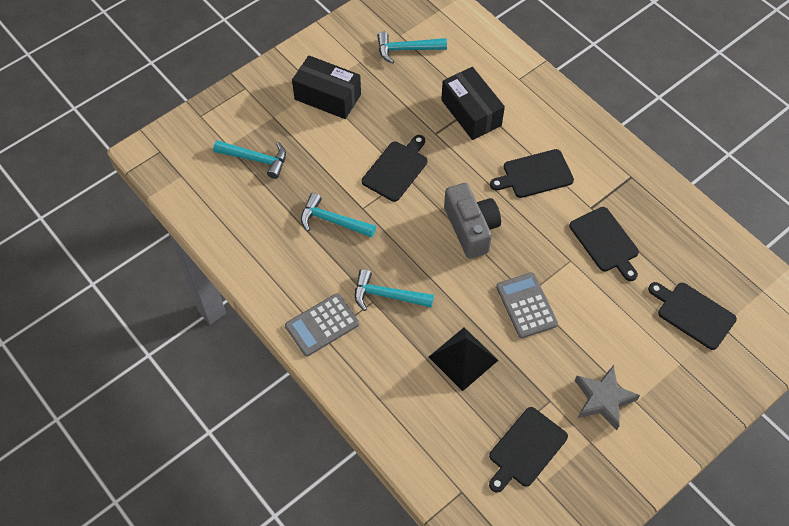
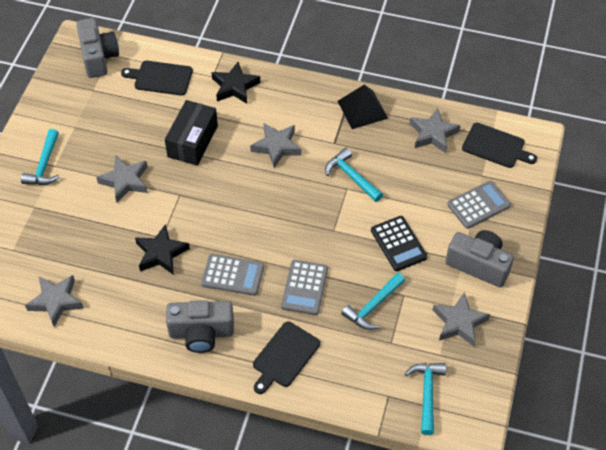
black box: 2 -> 1
black calculator: 0 -> 1
black cutting board: 5 -> 3
black star: 0 -> 2
grey calculator: 2 -> 3
grey camera: 1 -> 3
grey star: 1 -> 5

